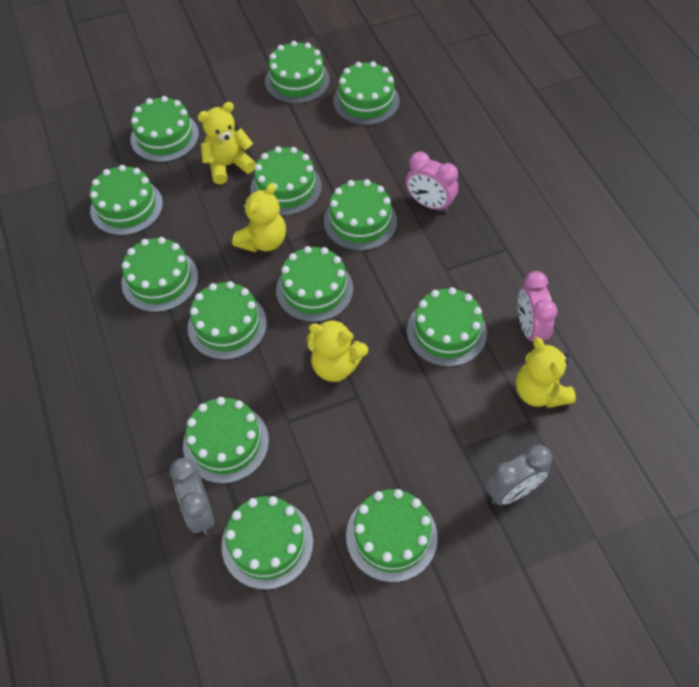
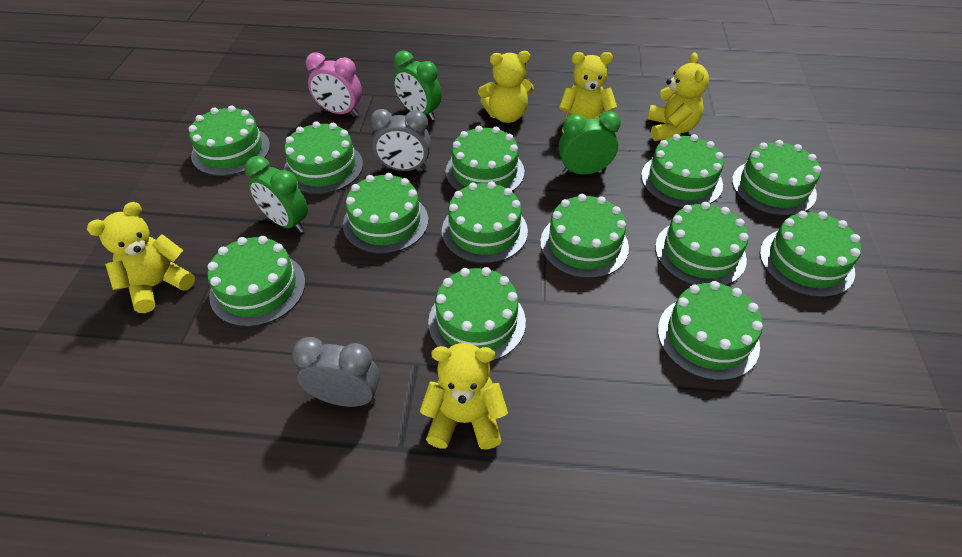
green clock: 0 -> 3
pink clock: 2 -> 1
yellow teddy bear: 4 -> 5

